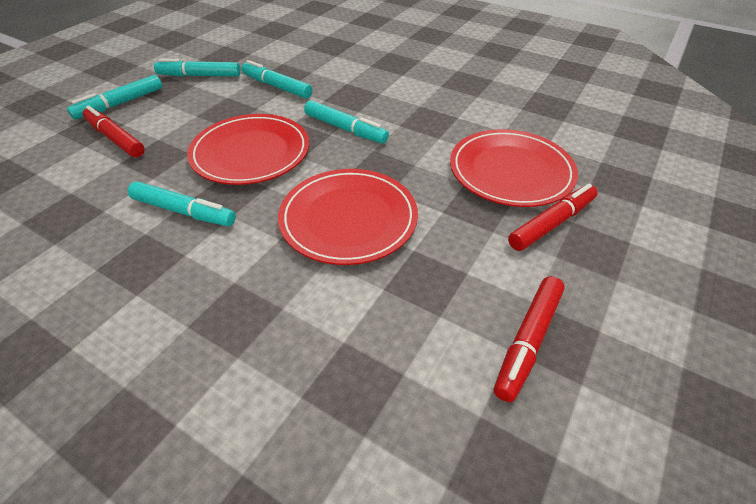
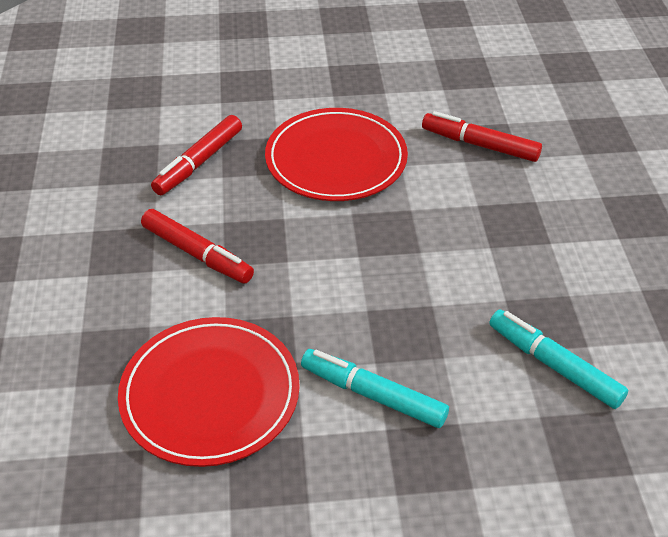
red plate: 3 -> 2
turquoise marker: 5 -> 2

